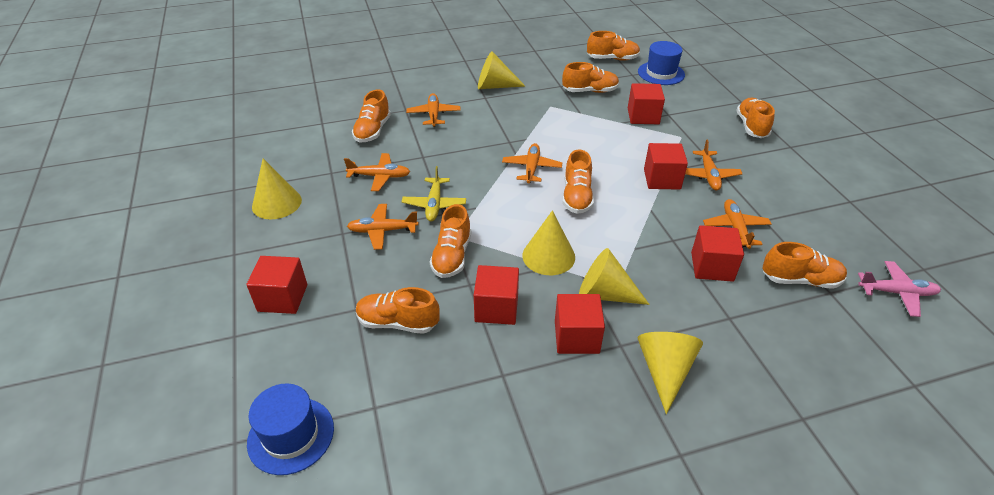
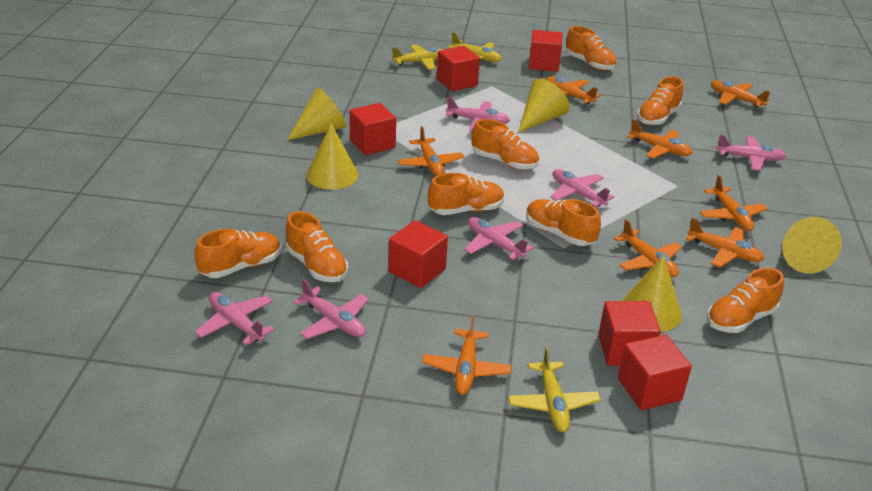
blue hat: 2 -> 0
orange plane: 6 -> 8
pink plane: 1 -> 6
yellow plane: 1 -> 3

